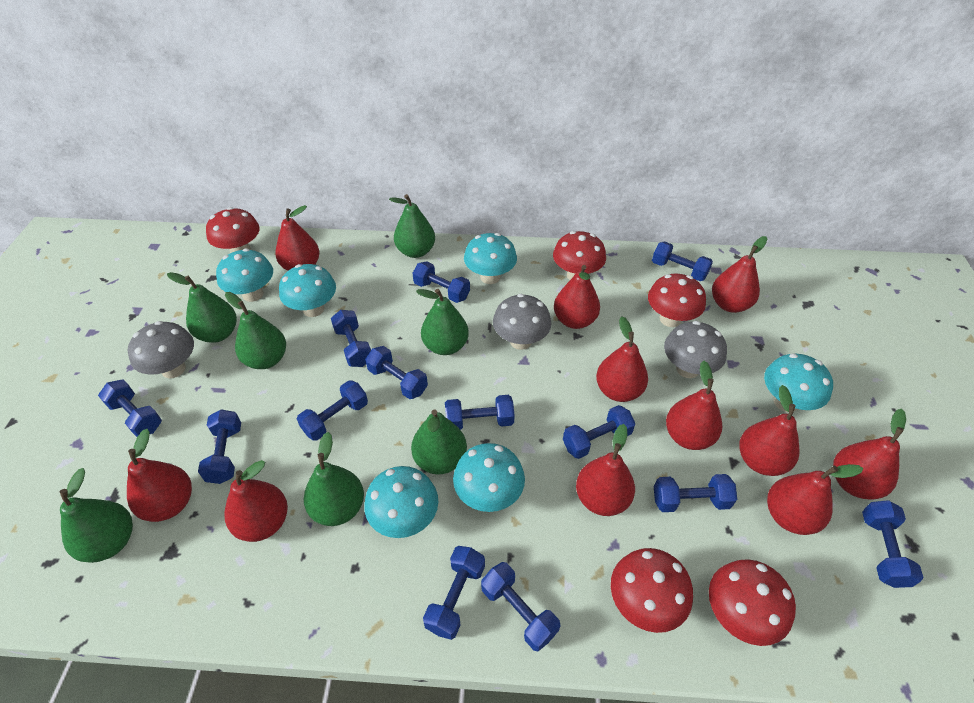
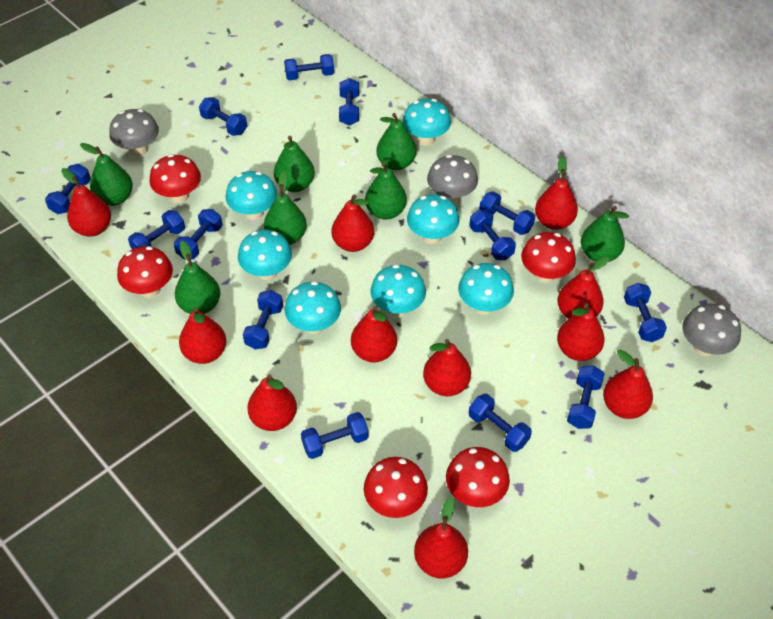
turquoise mushroom: 6 -> 7

